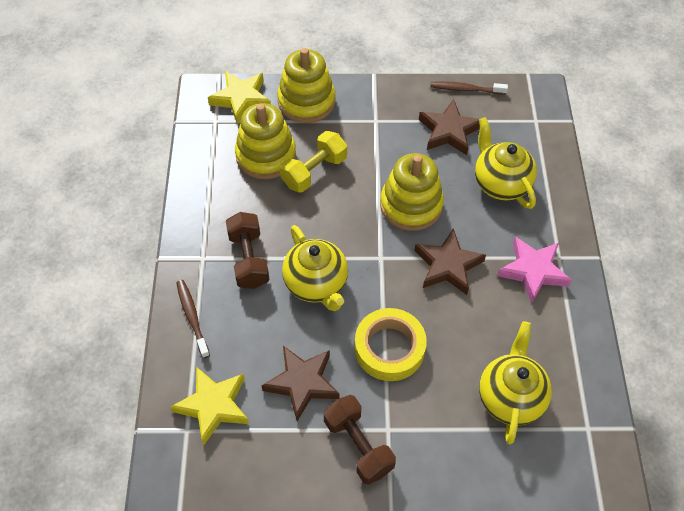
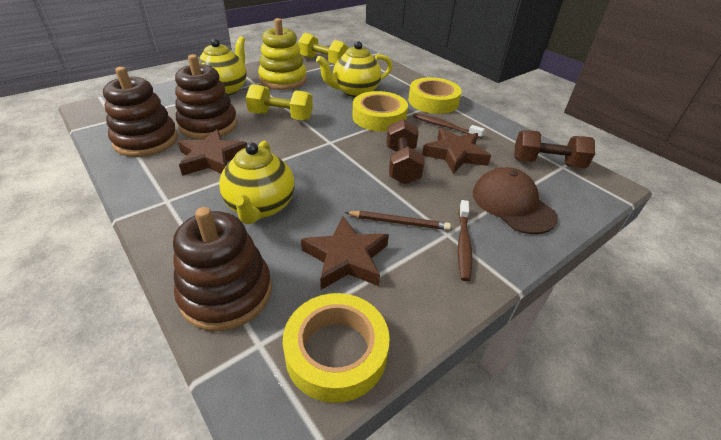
brown cap: 0 -> 1
brown pencil: 0 -> 1
brown stacking toy: 0 -> 3
pink star: 1 -> 0
yellow dumbbell: 1 -> 2
yellow stacking toy: 3 -> 1
yellow star: 2 -> 0
yellow tape: 1 -> 3

